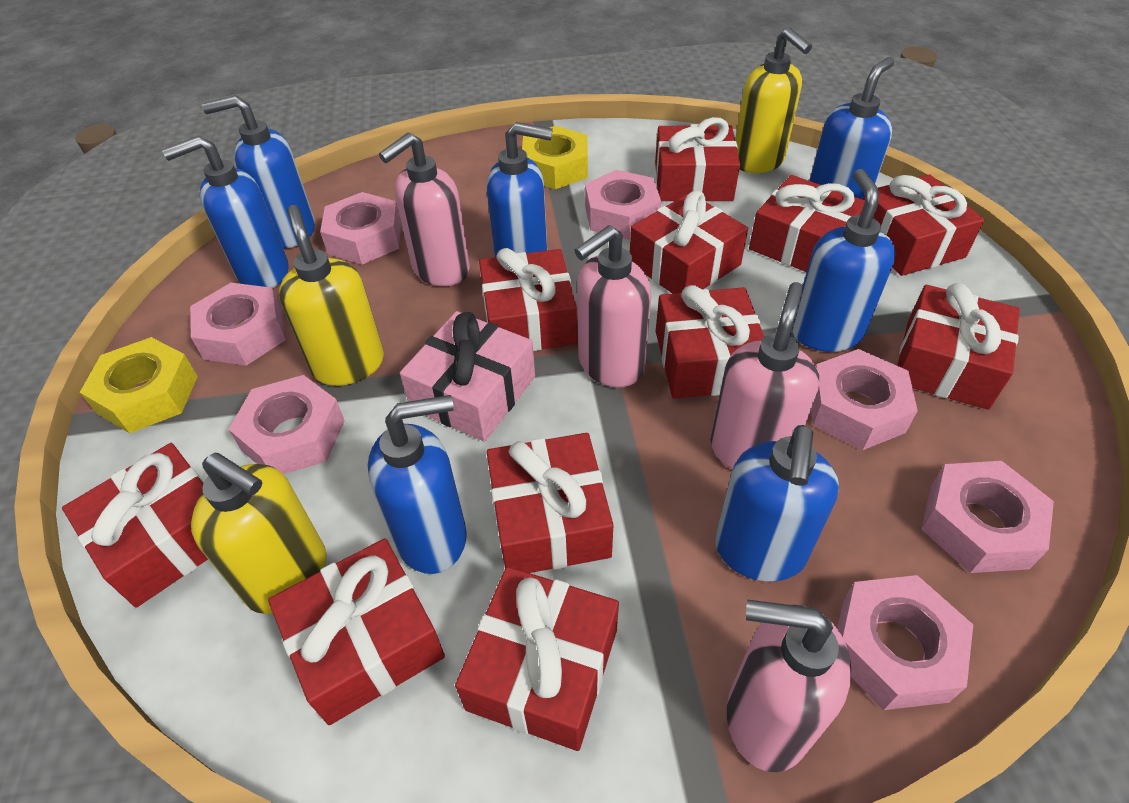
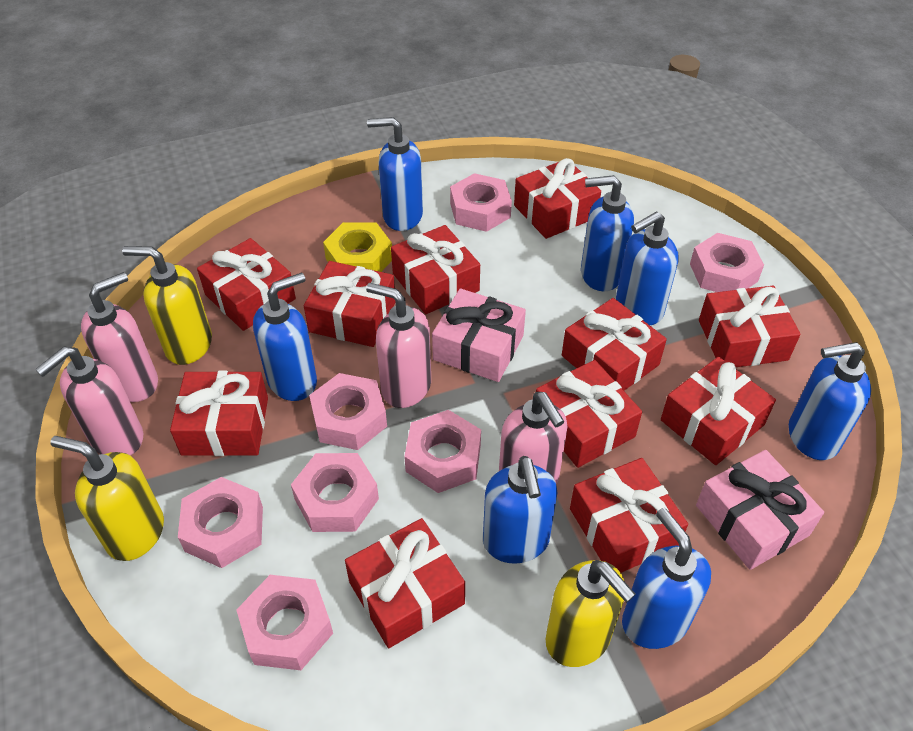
pink gift: 1 -> 2
yellow nut: 2 -> 1

